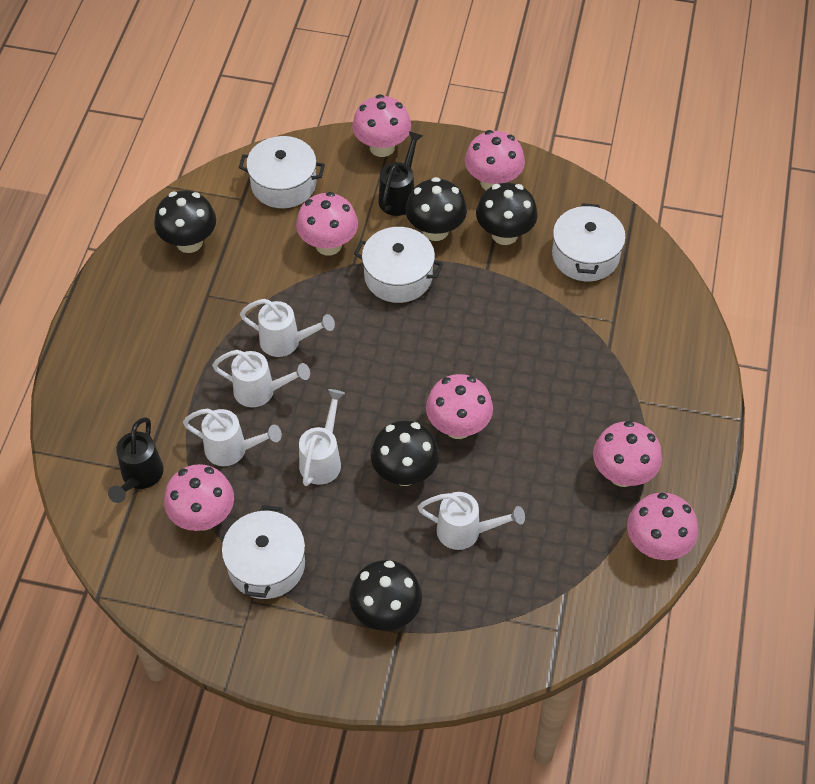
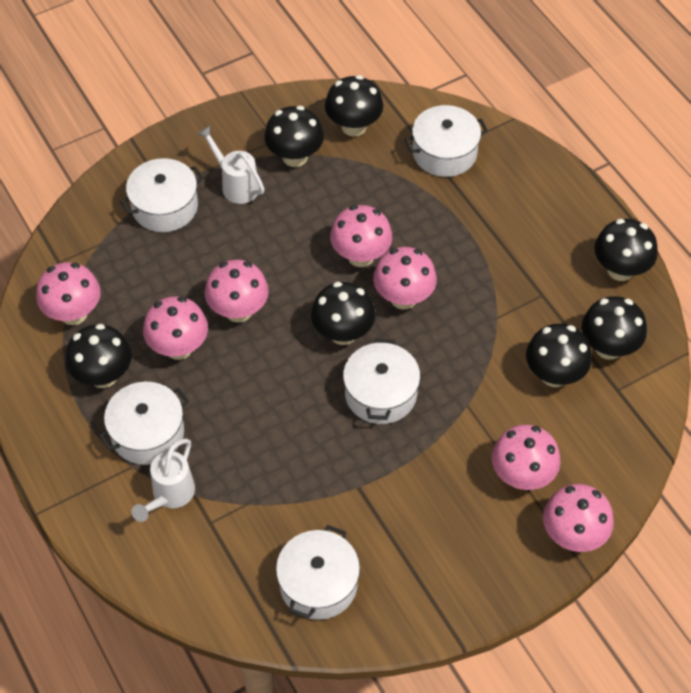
black mushroom: 5 -> 7
black watering can: 2 -> 0
white pot: 4 -> 5
white watering can: 5 -> 2

